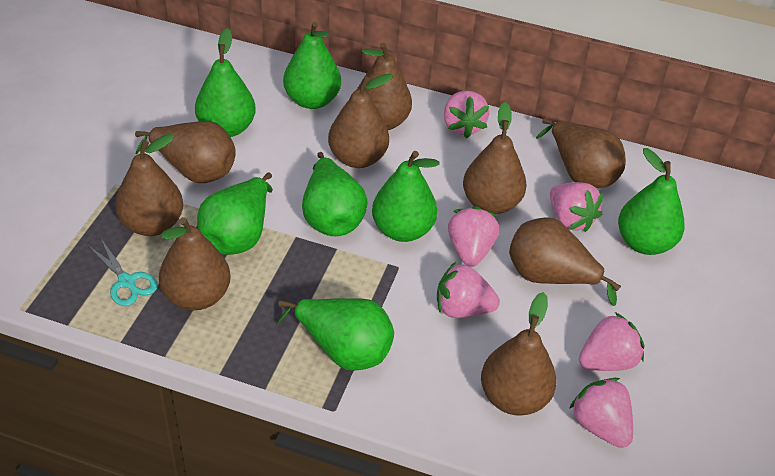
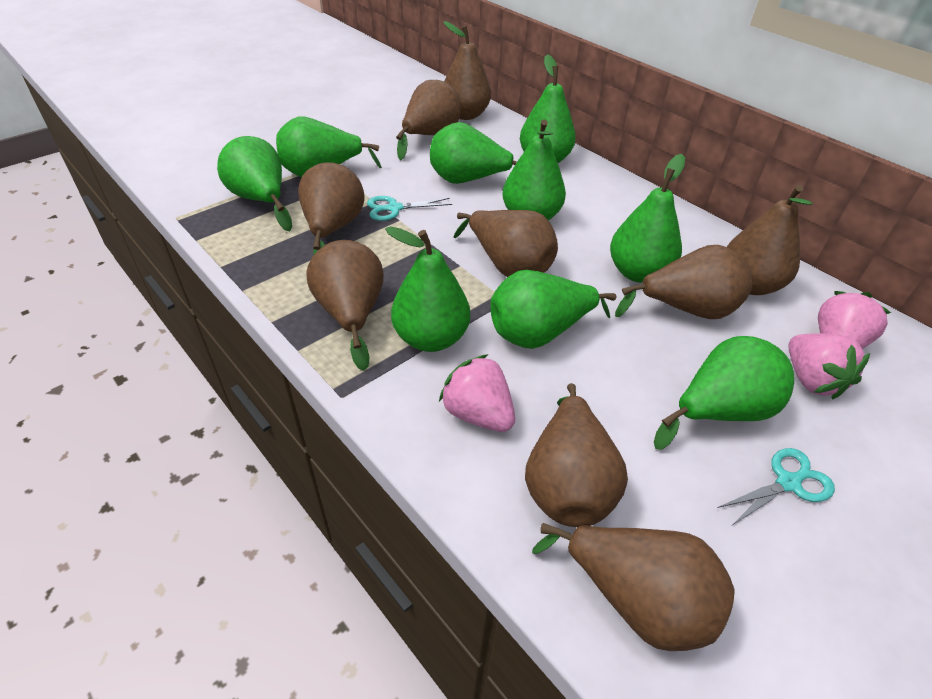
green pear: 7 -> 9
pink strawberry: 6 -> 3
turquoise scissors: 1 -> 2

